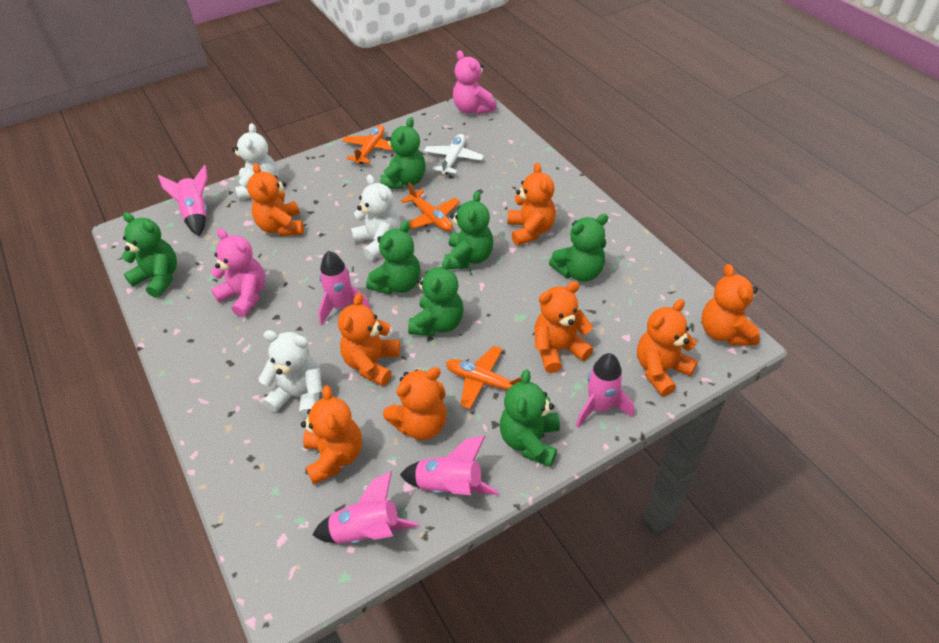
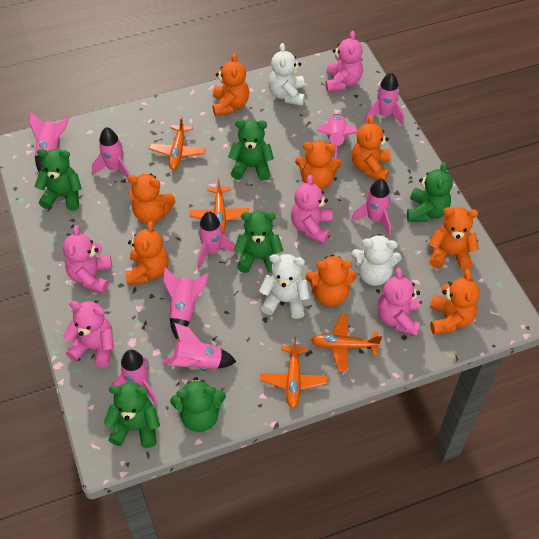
green teddy bear: 7 -> 6
orange plane: 3 -> 4
pink rocket: 5 -> 9
pink teddy bear: 2 -> 5
white plane: 1 -> 0

